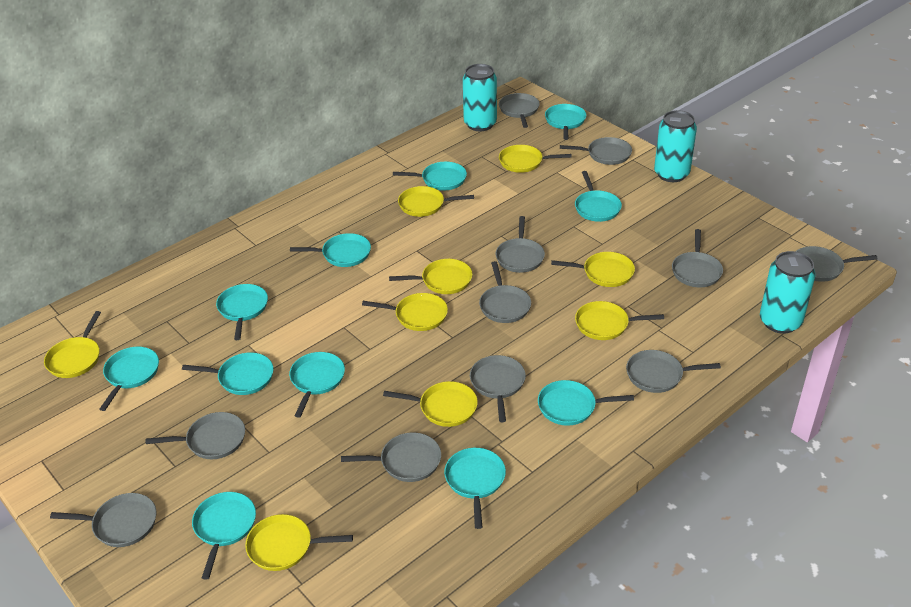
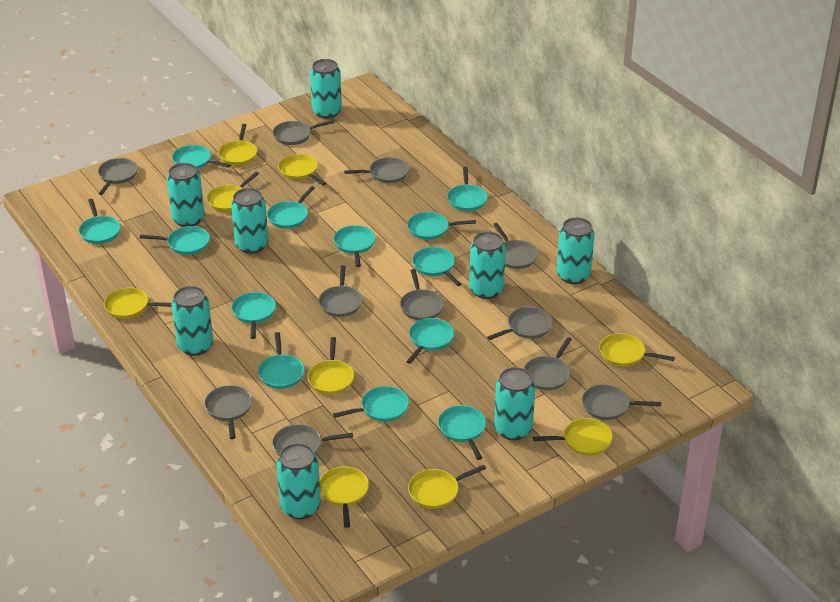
turquoise can: 3 -> 8
turquoise pan: 11 -> 13

